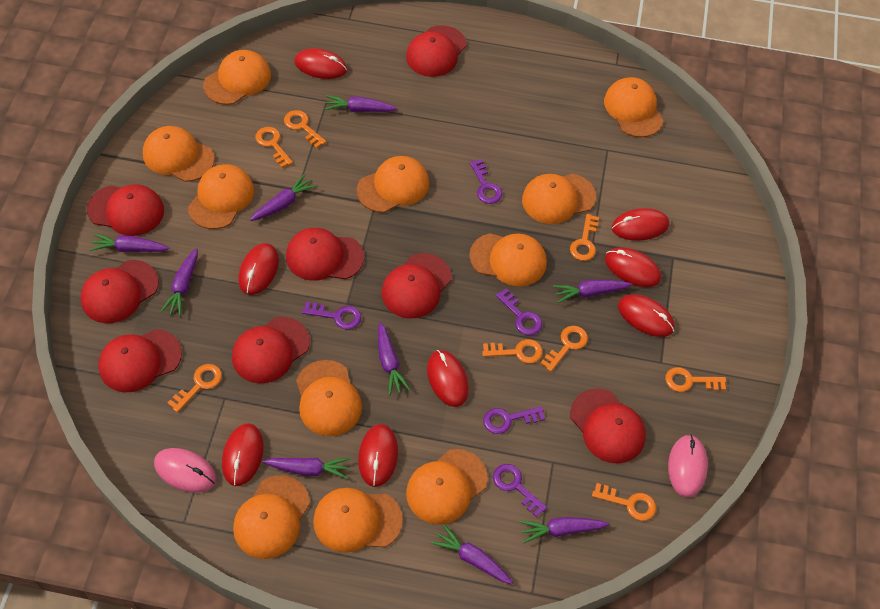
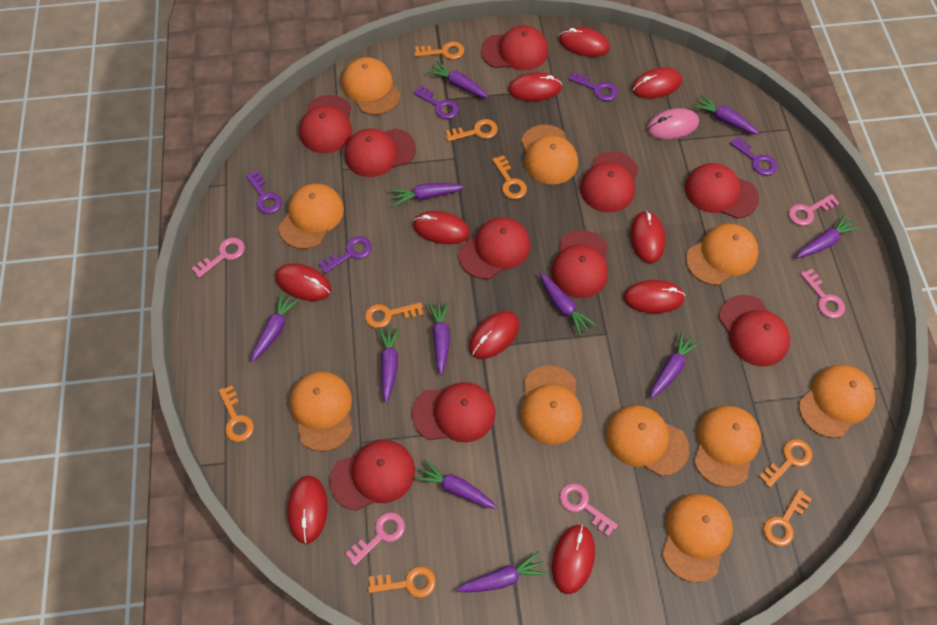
orange cap: 11 -> 10
pink key: 0 -> 5
pink mouse: 2 -> 1
purple carrot: 9 -> 11
red cap: 8 -> 10
red mouse: 8 -> 10

